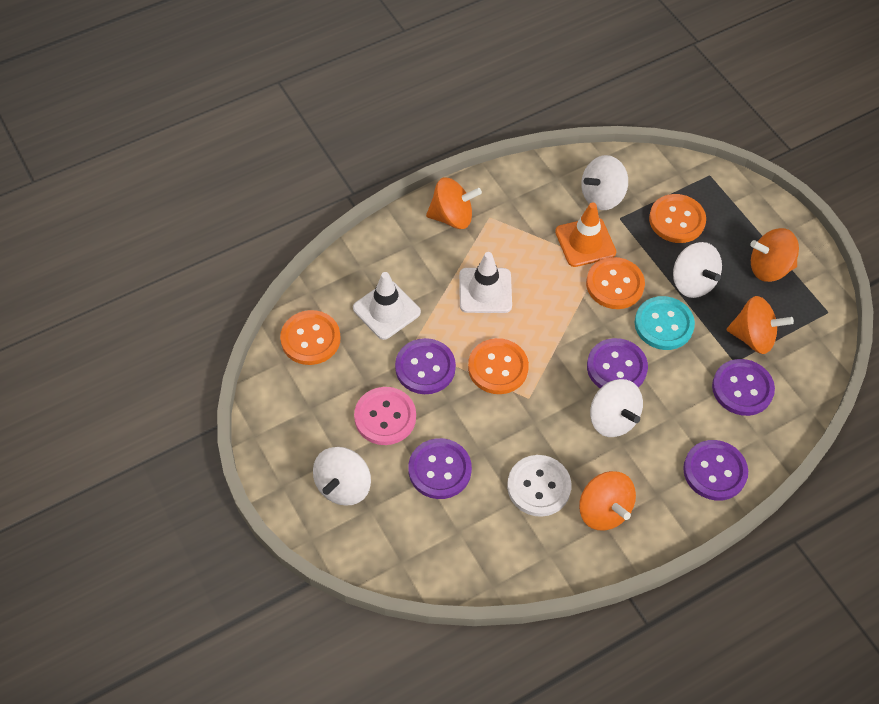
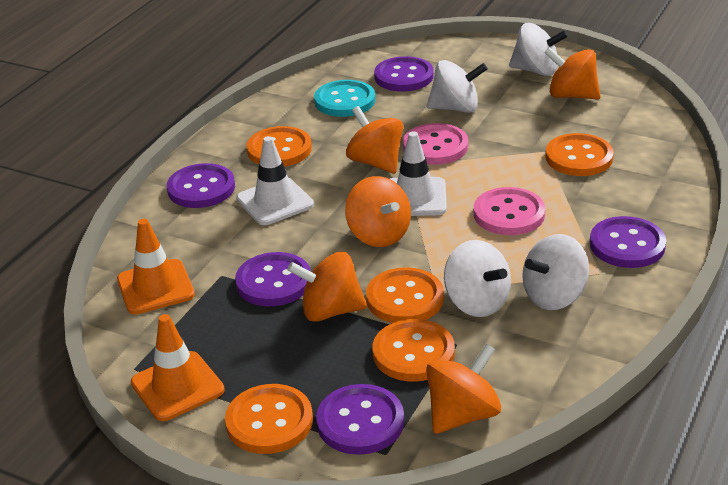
orange button: 4 -> 5
orange spinning top: 4 -> 5
orange traffic cone: 1 -> 2
pink button: 1 -> 2
white button: 1 -> 0

